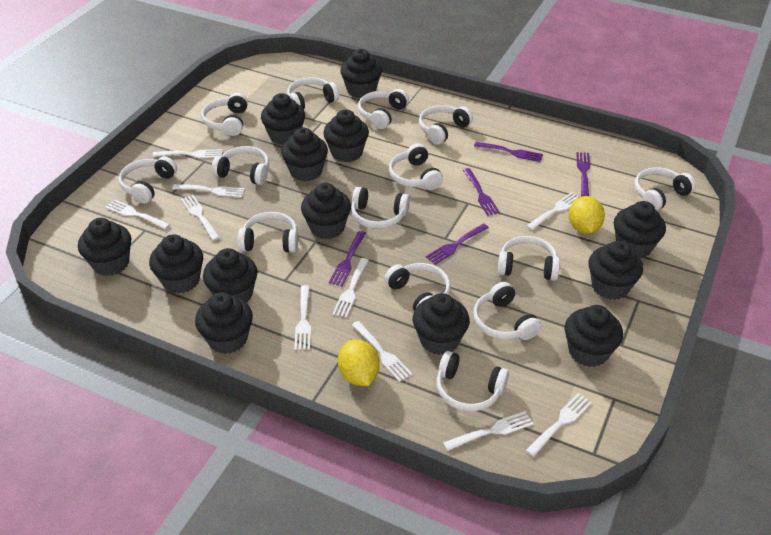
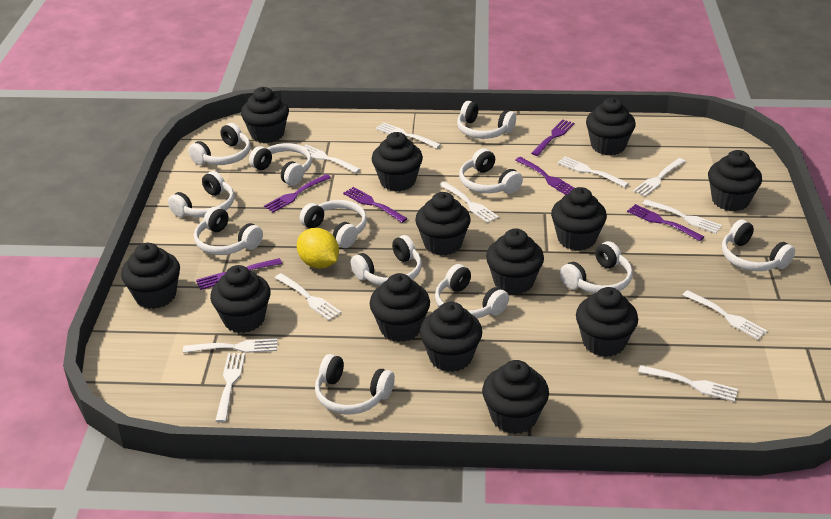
purple fork: 5 -> 6
white fork: 10 -> 11
white headphones: 14 -> 12
yellow lemon: 2 -> 1

